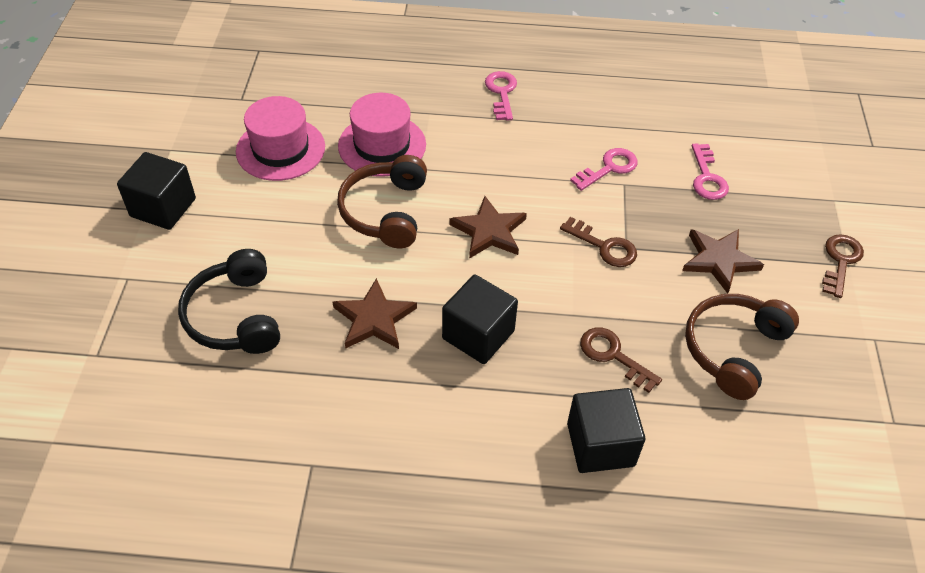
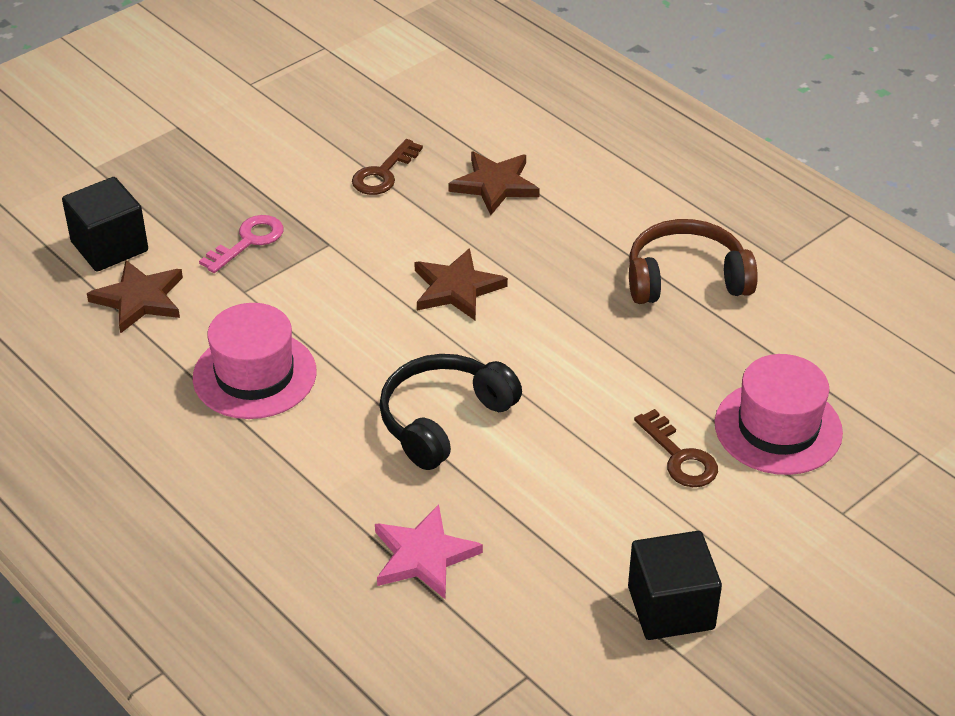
black cube: 3 -> 2
brown headphones: 2 -> 1
brown key: 3 -> 2
pink key: 3 -> 1
pink star: 0 -> 1

